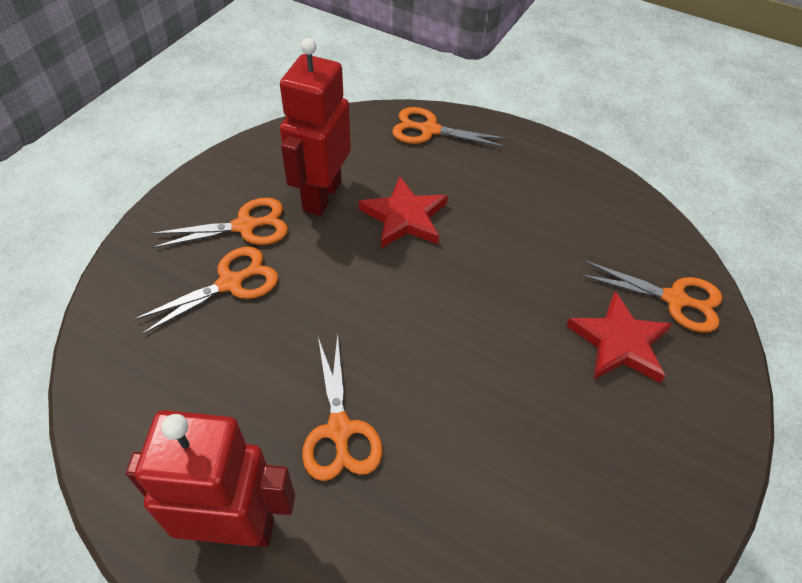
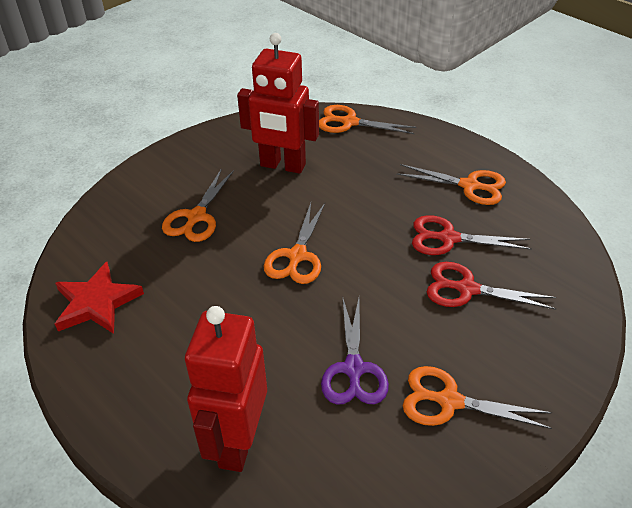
purple scissors: 0 -> 1
red scissors: 0 -> 2
red star: 2 -> 1

